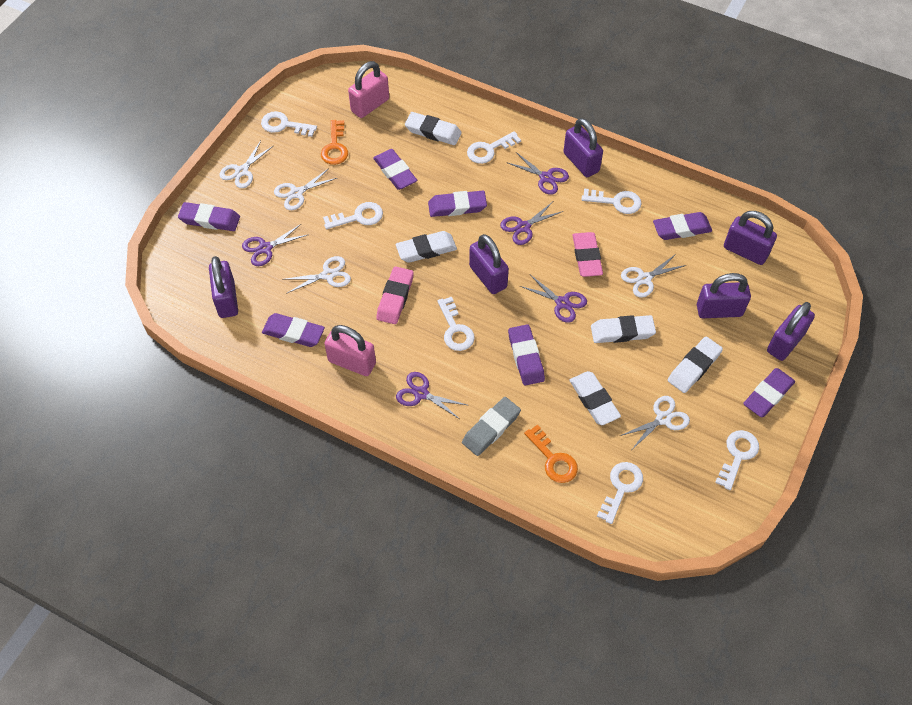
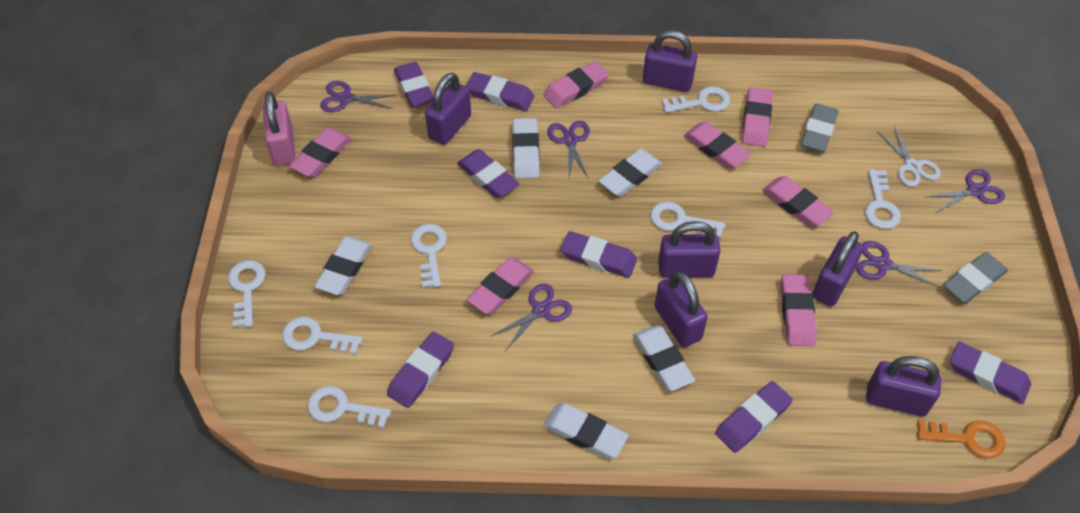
grey eraser: 1 -> 2
orange key: 2 -> 1
pink eraser: 2 -> 7
pink padlock: 2 -> 1
white scissors: 5 -> 1

